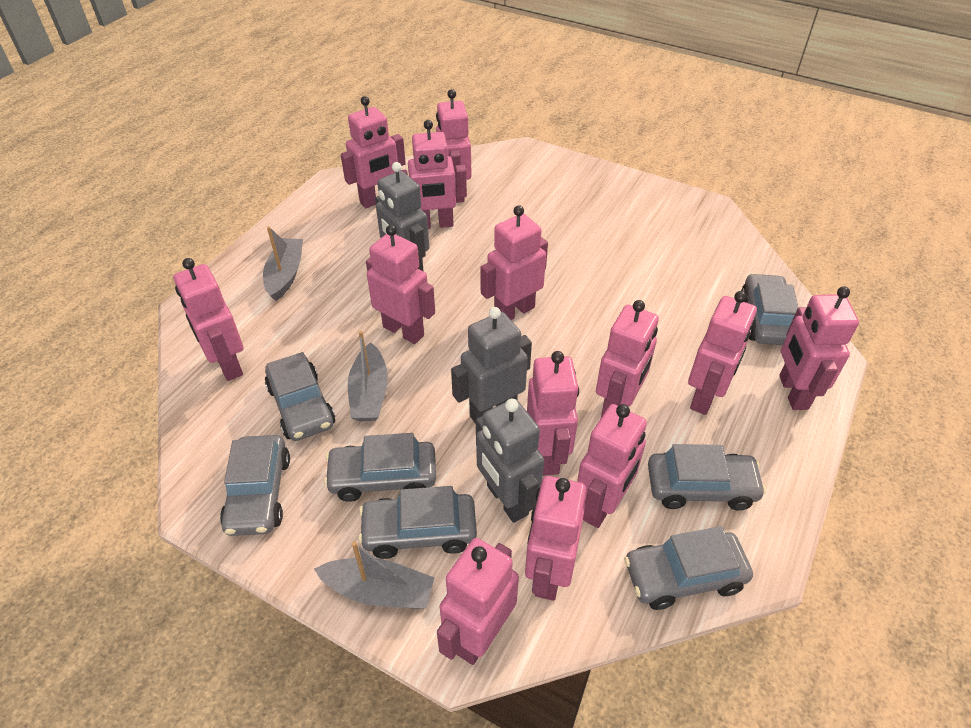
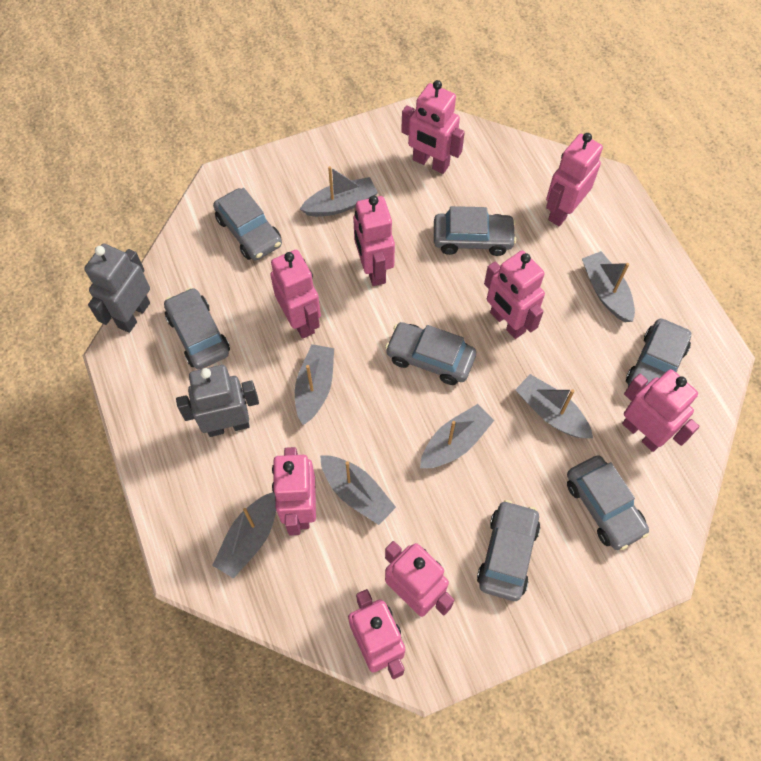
grey boat: 3 -> 7
grey robot: 3 -> 2
pink robot: 13 -> 9

